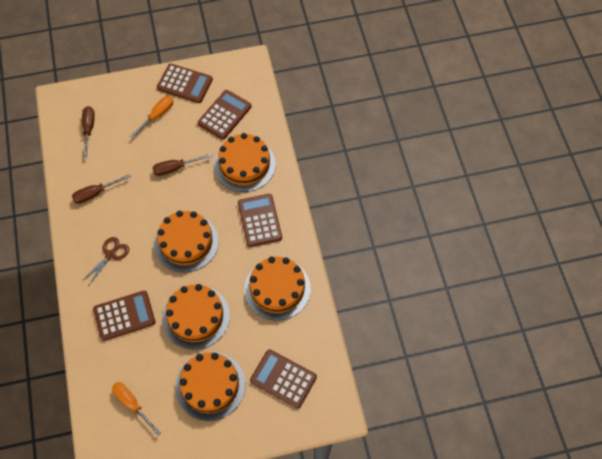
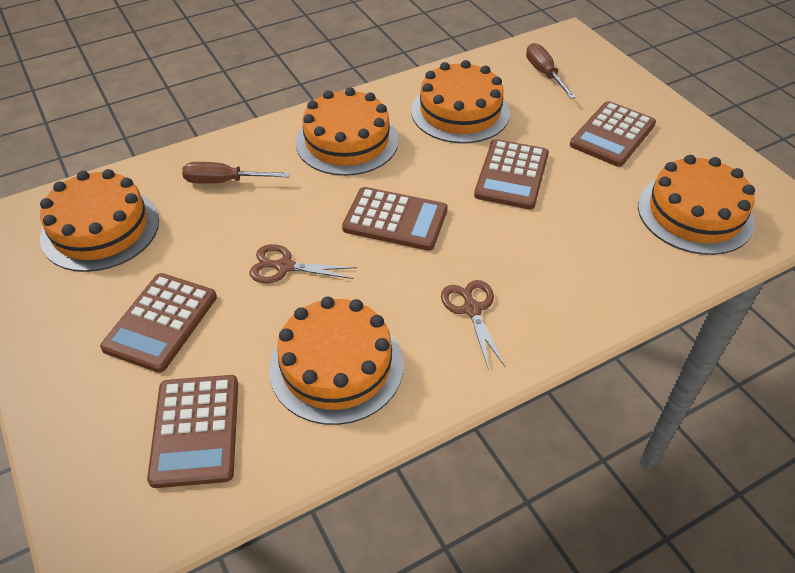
brown scissors: 1 -> 2
brown screwdriver: 3 -> 2
orange screwdriver: 2 -> 0

